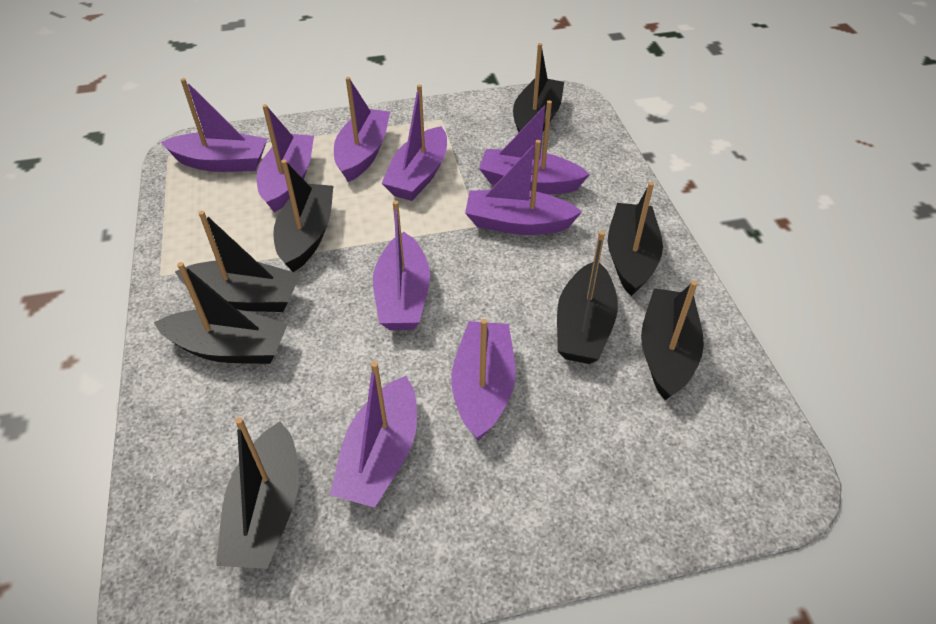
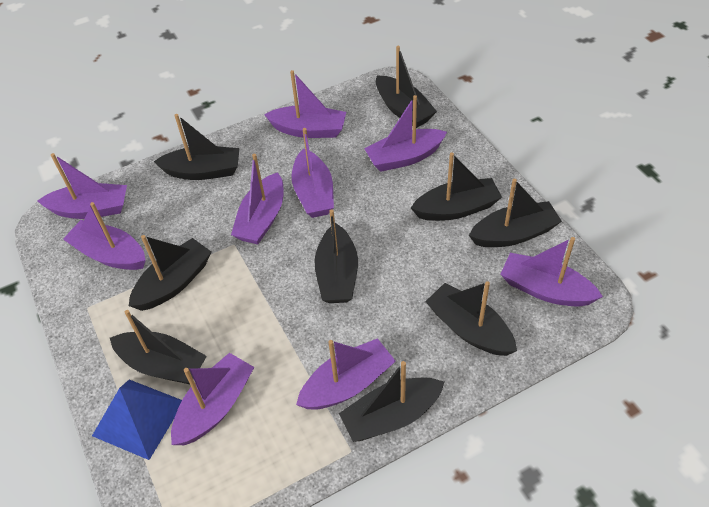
black boat: 8 -> 9
blue pyramid: 0 -> 1

